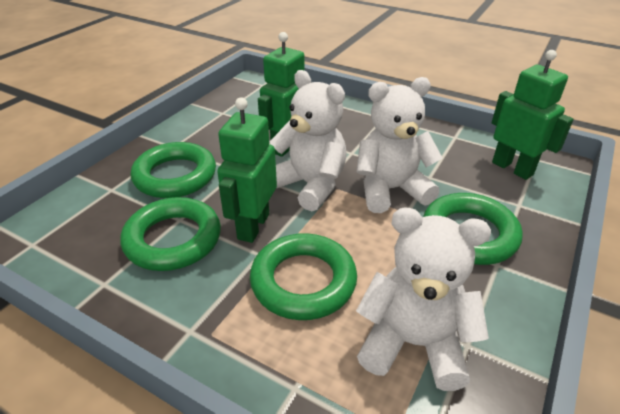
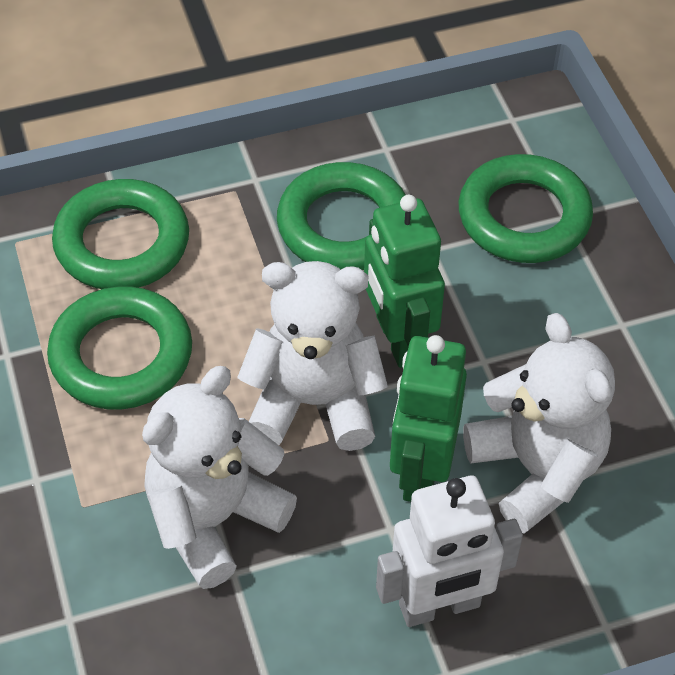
green robot: 3 -> 2
white robot: 0 -> 1

